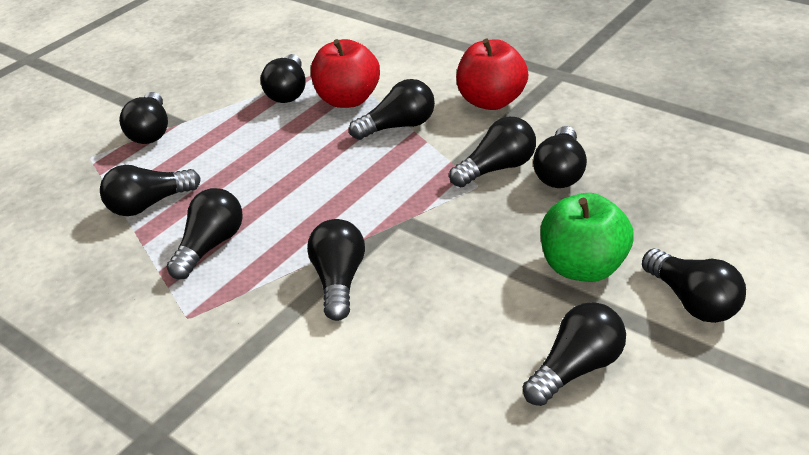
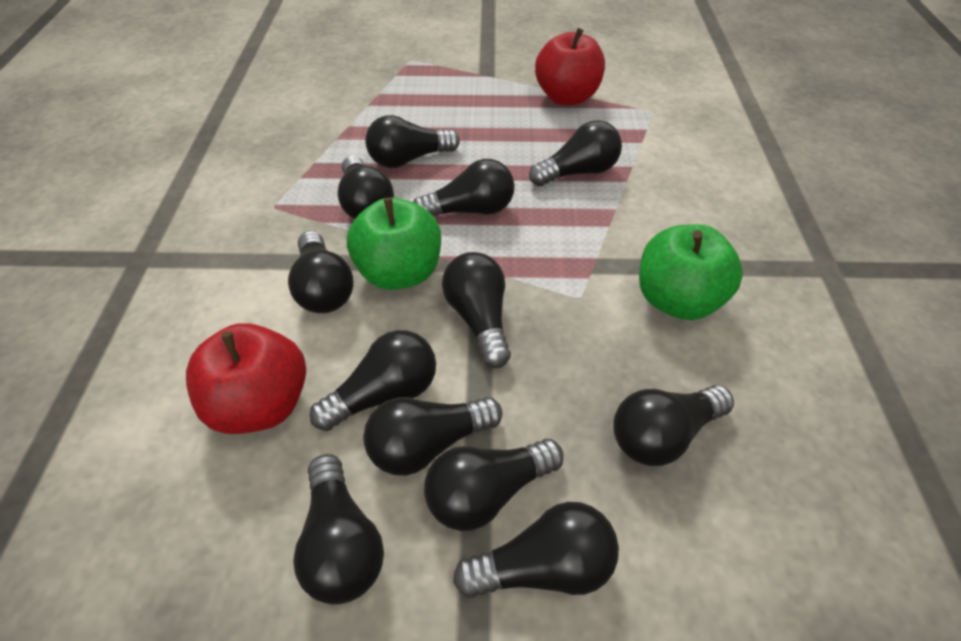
black light bulb: 10 -> 12
green apple: 1 -> 2

